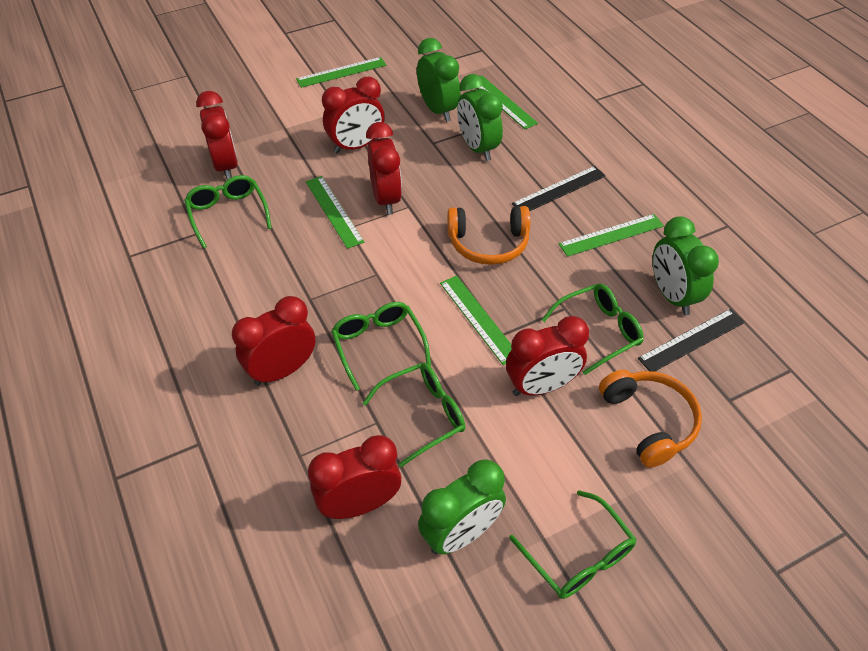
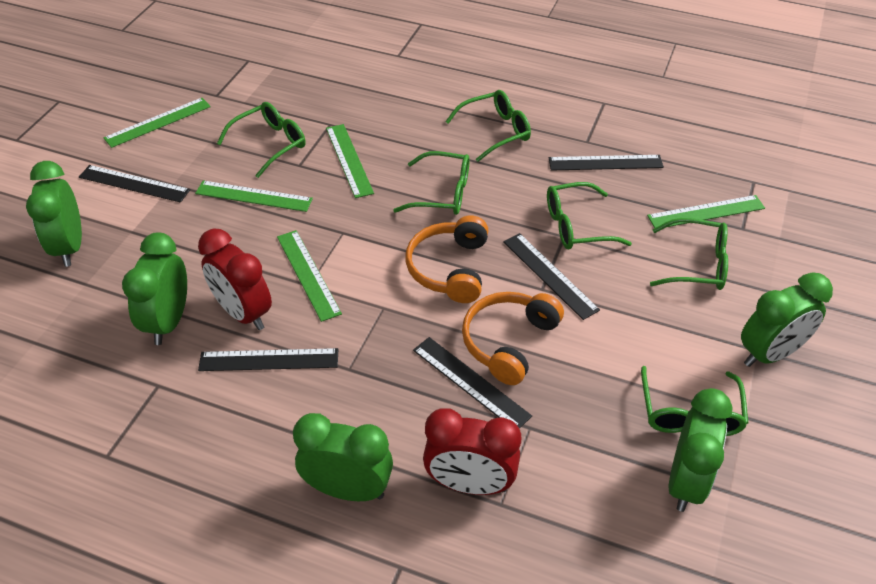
black ruler: 2 -> 5
green clock: 4 -> 5
green glasses: 5 -> 6
red clock: 6 -> 2

